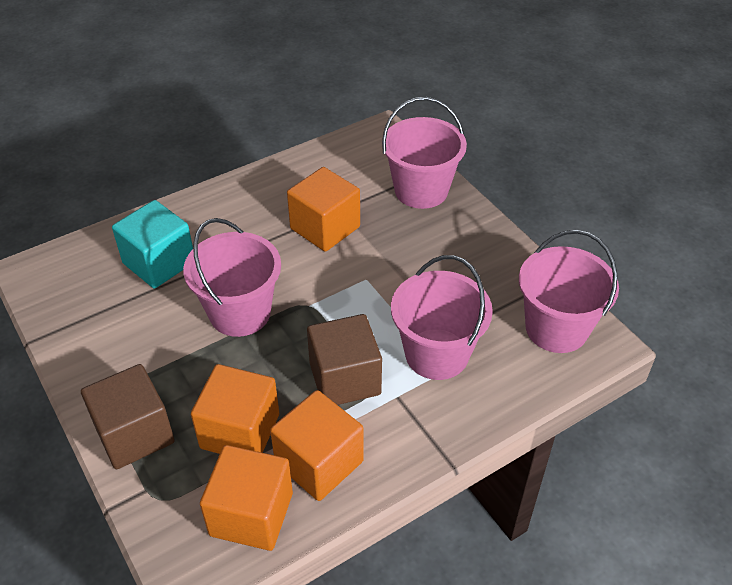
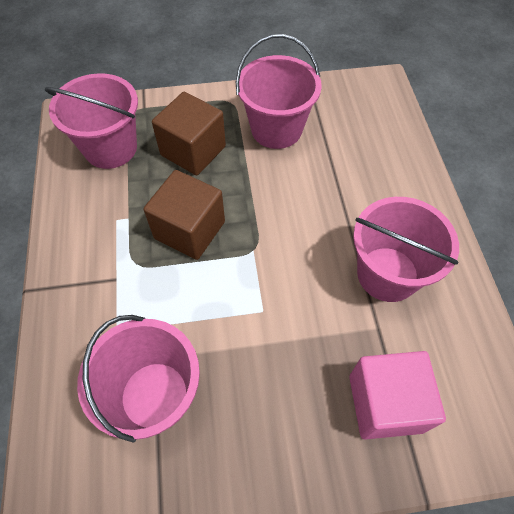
orange cube: 4 -> 0
pink cube: 0 -> 1
turquoise cube: 1 -> 0

